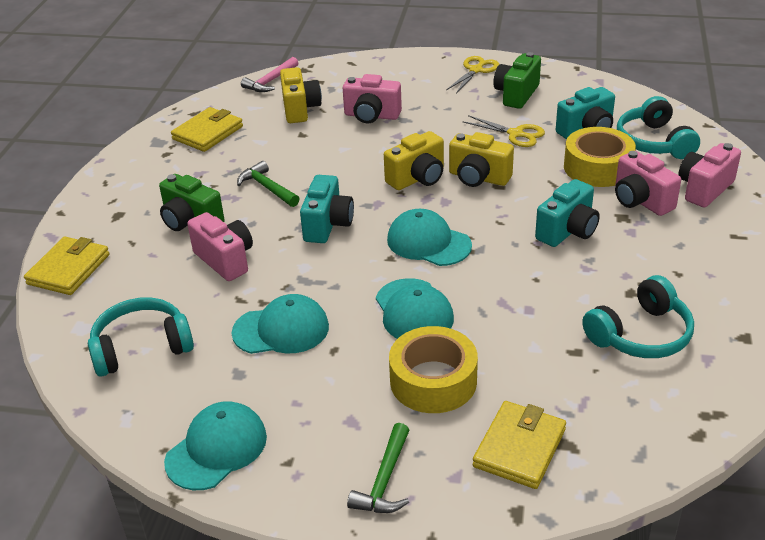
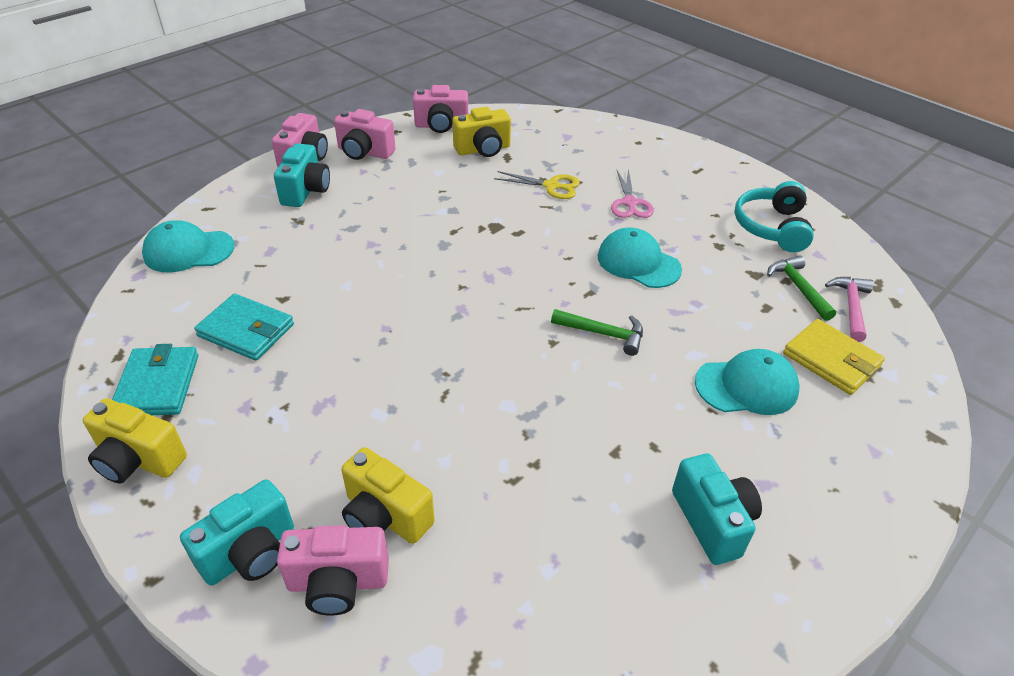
green camera: 2 -> 0
pink scissors: 0 -> 1
turquoise cap: 4 -> 3
turquoise headphones: 3 -> 1
turquoise wallet: 0 -> 2
yellow scissors: 2 -> 1
yellow tape: 2 -> 0
yellow wallet: 3 -> 1

